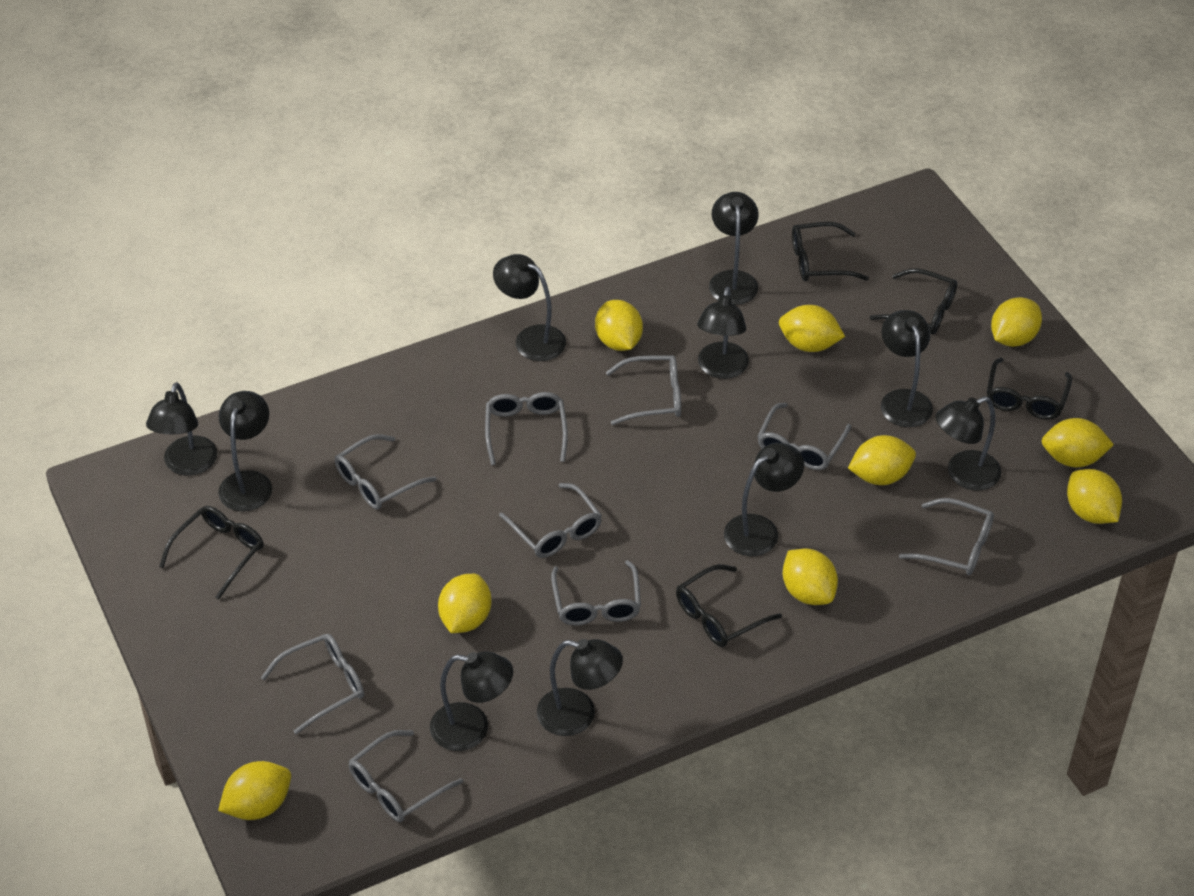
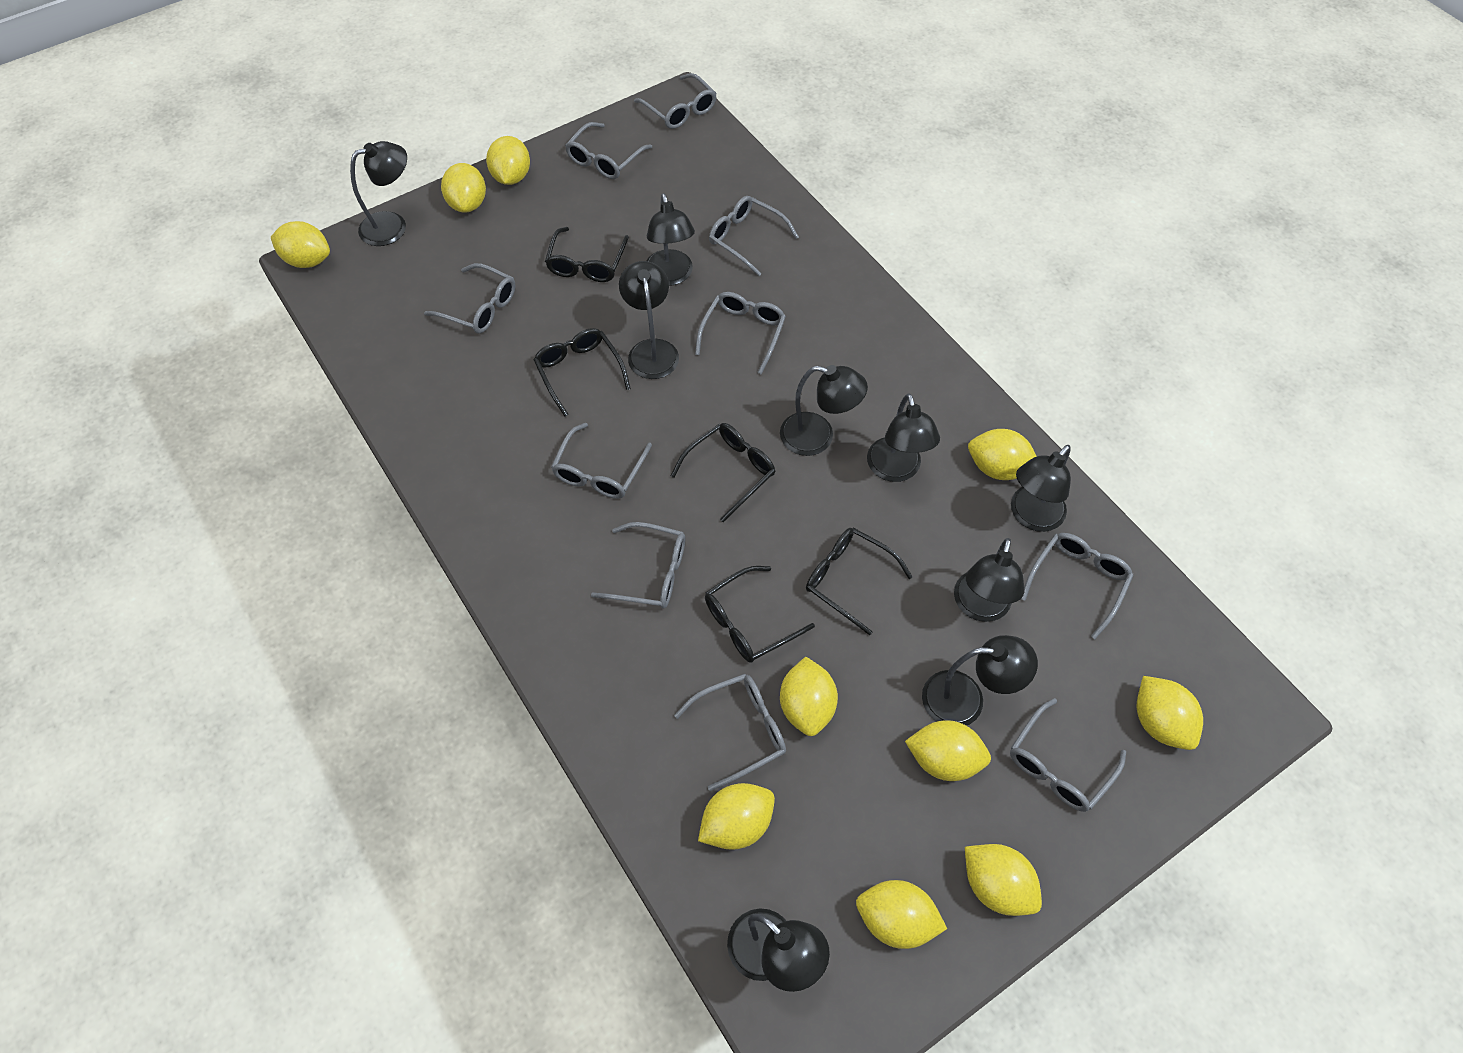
black lamp: 10 -> 9
grey glasses: 9 -> 10
yellow lemon: 9 -> 10

